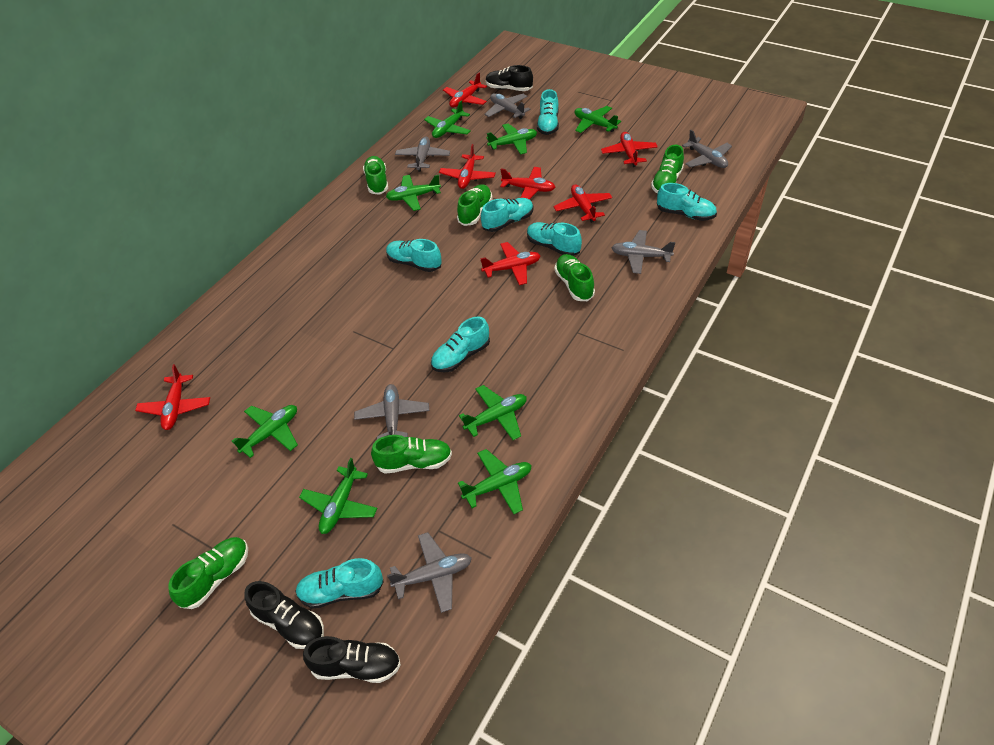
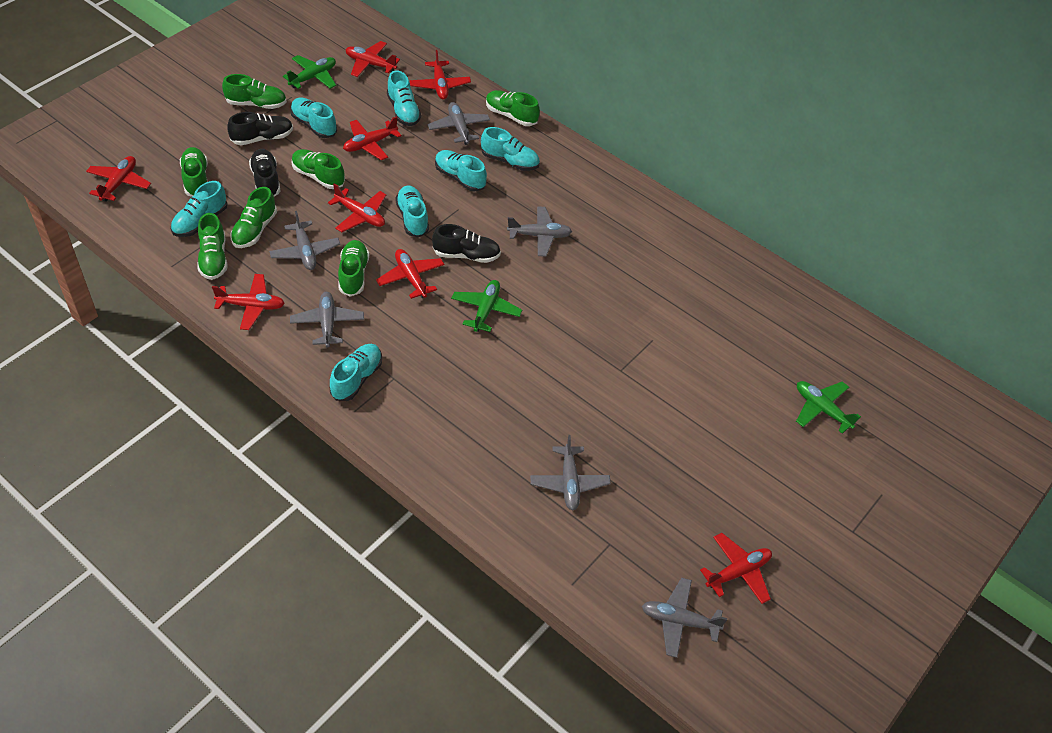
green plane: 8 -> 3
green shoe: 6 -> 7
red plane: 7 -> 8

